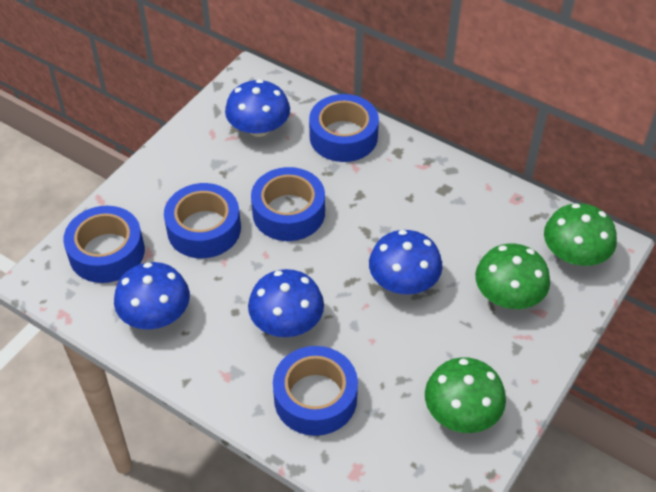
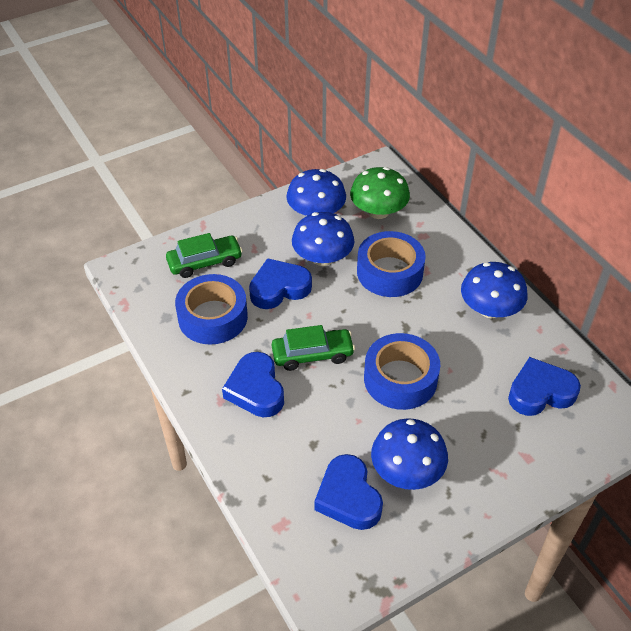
blue heart: 0 -> 4
blue tape: 5 -> 3
green car: 0 -> 2
green mushroom: 3 -> 1

